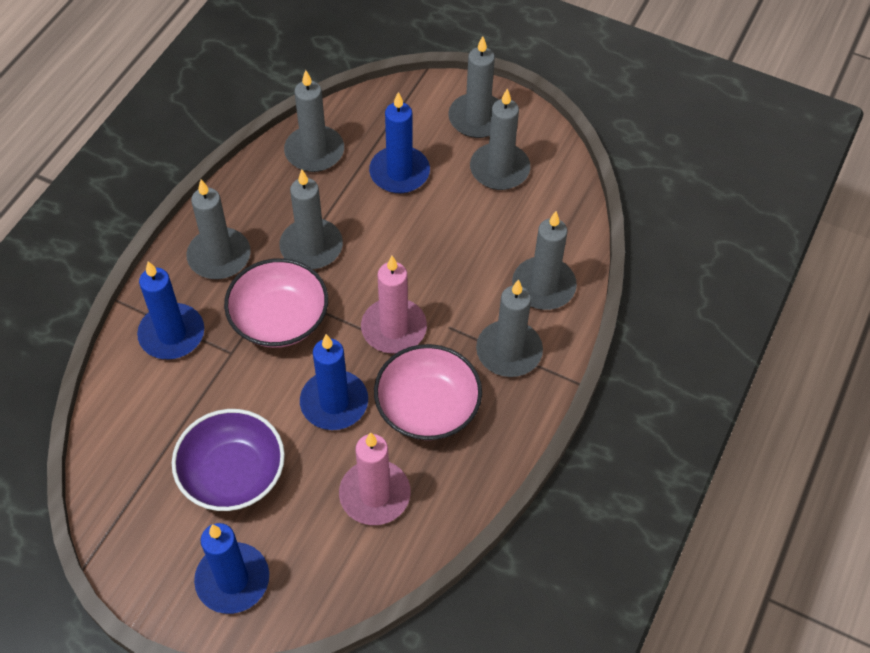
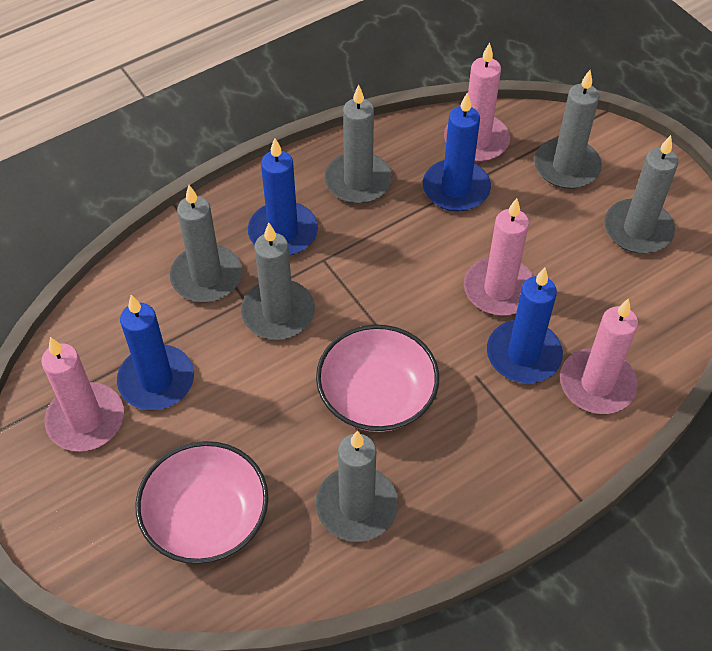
grey candle: 7 -> 6
pink candle: 2 -> 4
purple bowl: 1 -> 0

